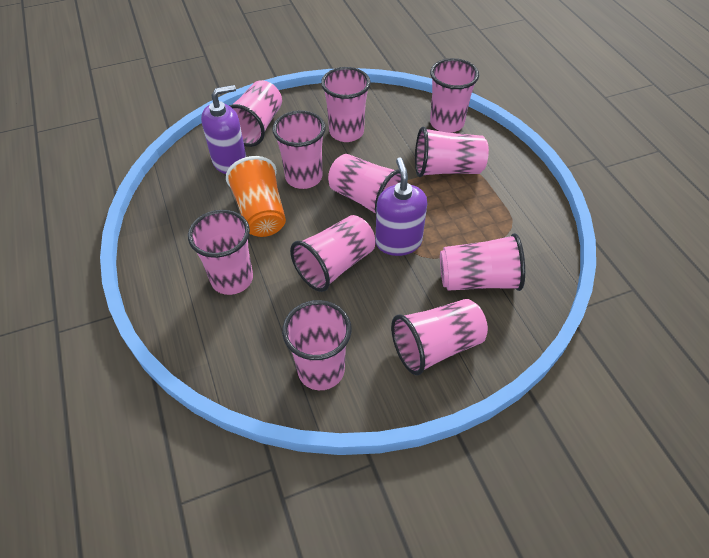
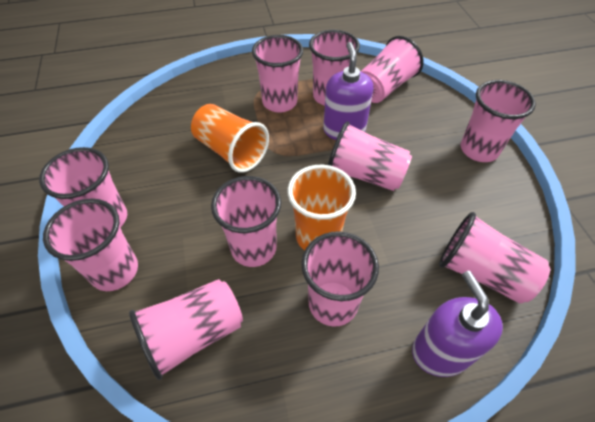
orange cup: 1 -> 2

